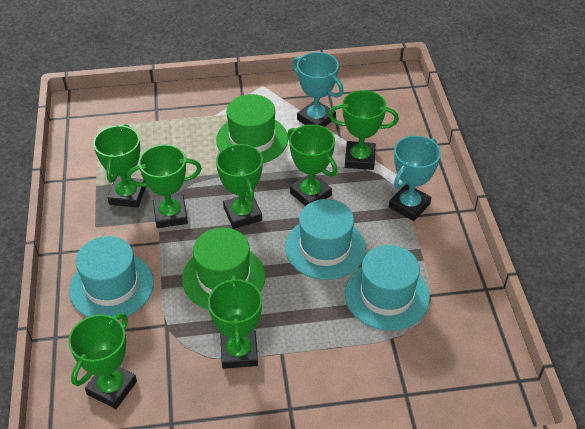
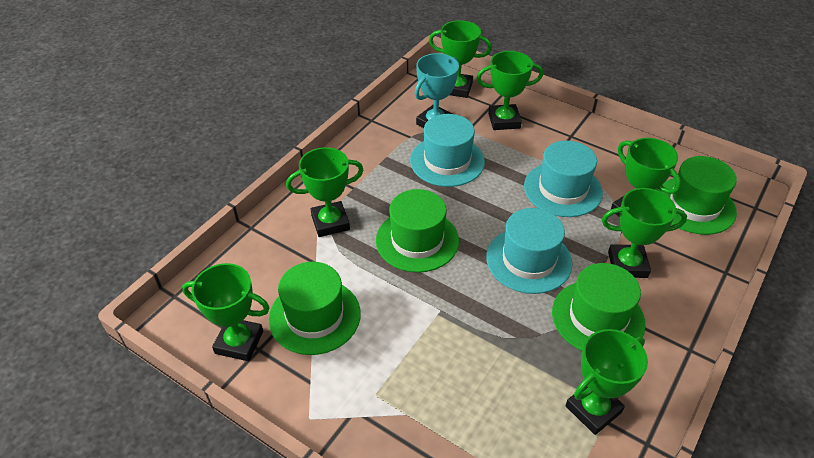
green hat: 2 -> 4
turquoise trophy: 2 -> 1

